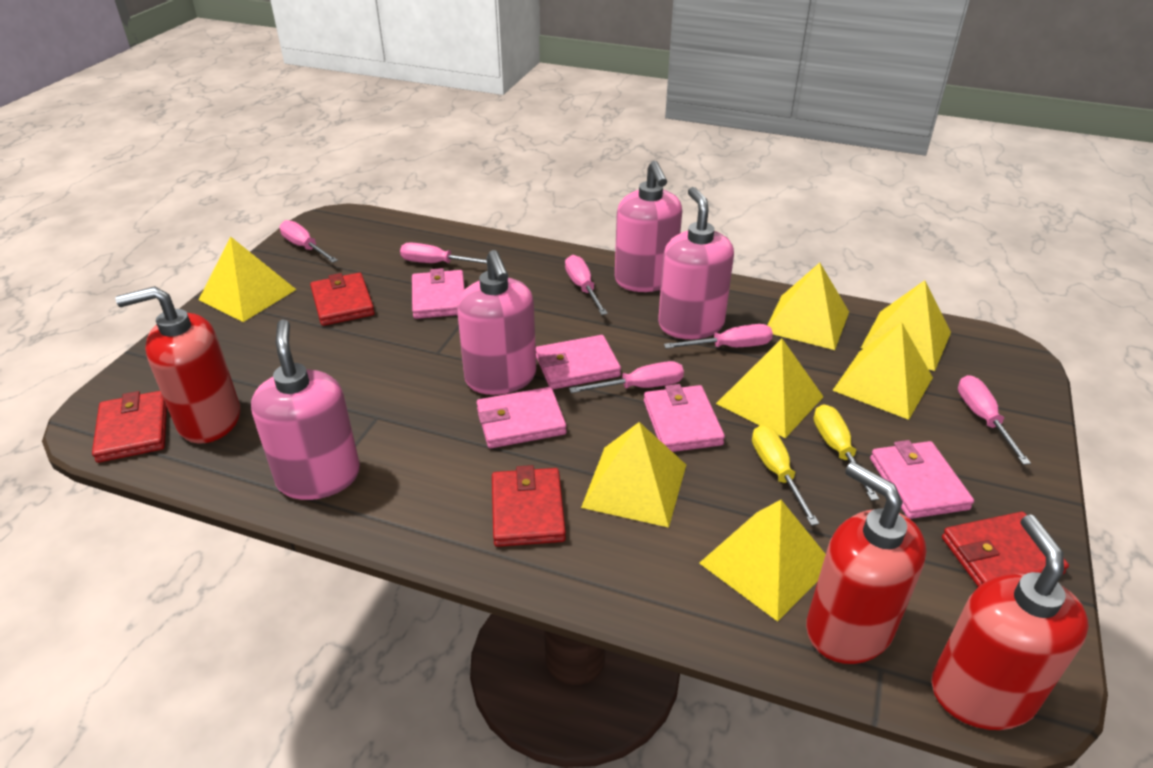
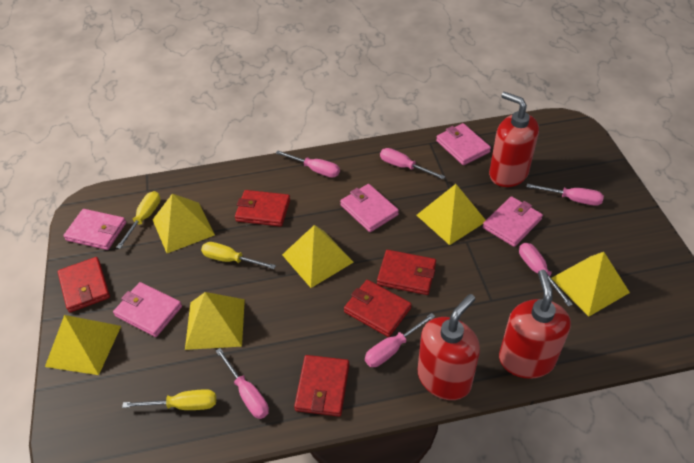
pink soap dispenser: 4 -> 0
red wallet: 4 -> 5
yellow pyramid: 7 -> 6
yellow screwdriver: 2 -> 3

